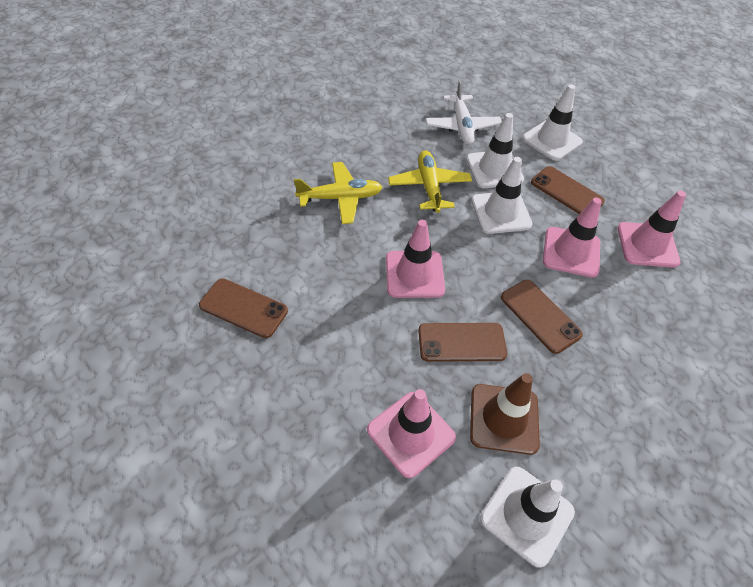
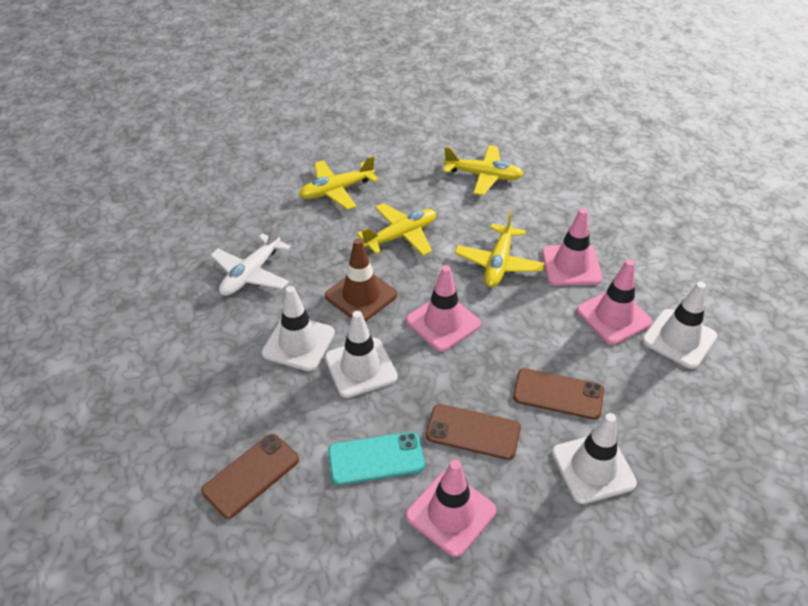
brown phone: 4 -> 3
turquoise phone: 0 -> 1
yellow plane: 2 -> 4

